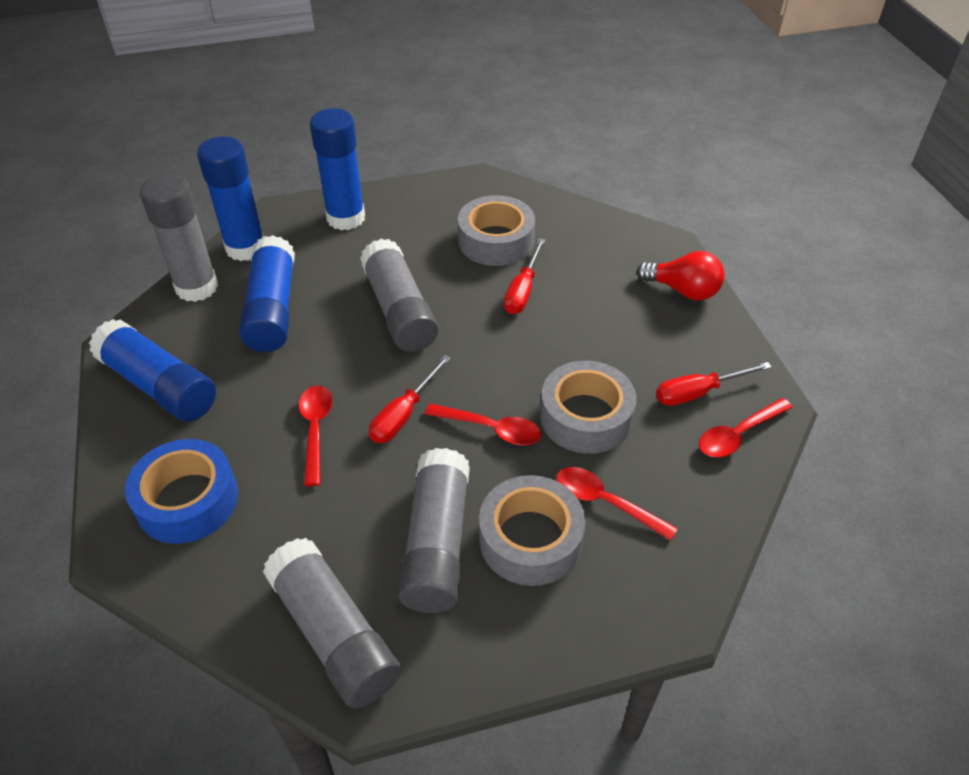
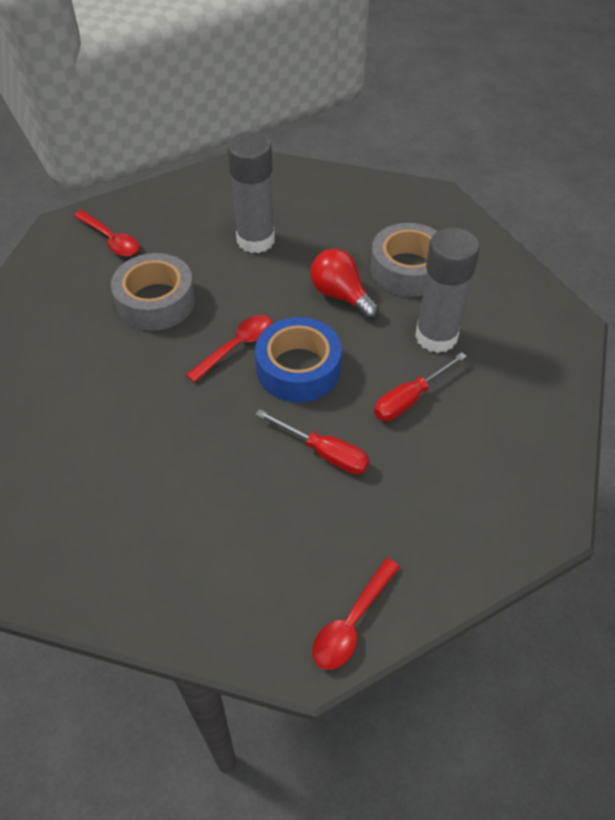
blue glue stick: 4 -> 0
grey glue stick: 4 -> 2
grey tape: 3 -> 2
red screwdriver: 3 -> 2
red spoon: 4 -> 3

